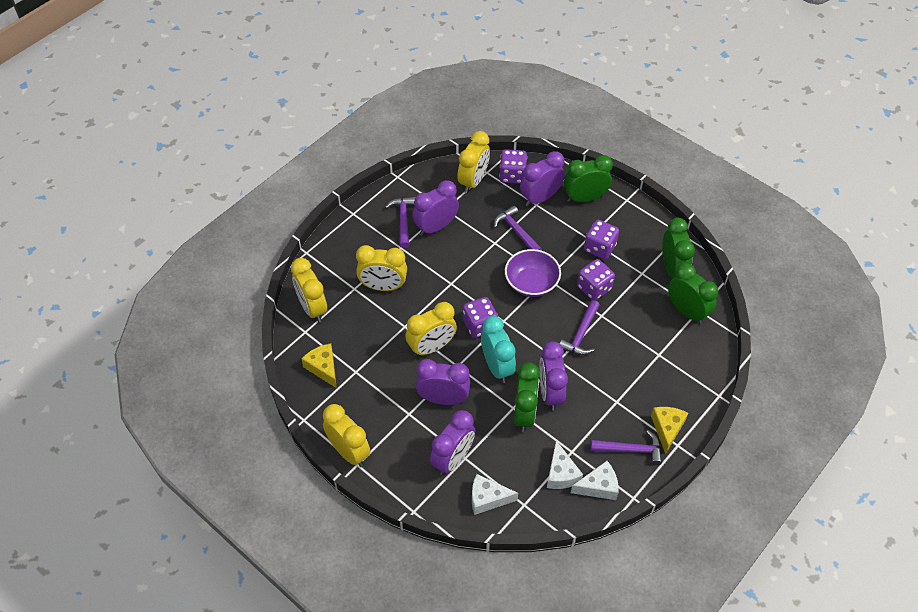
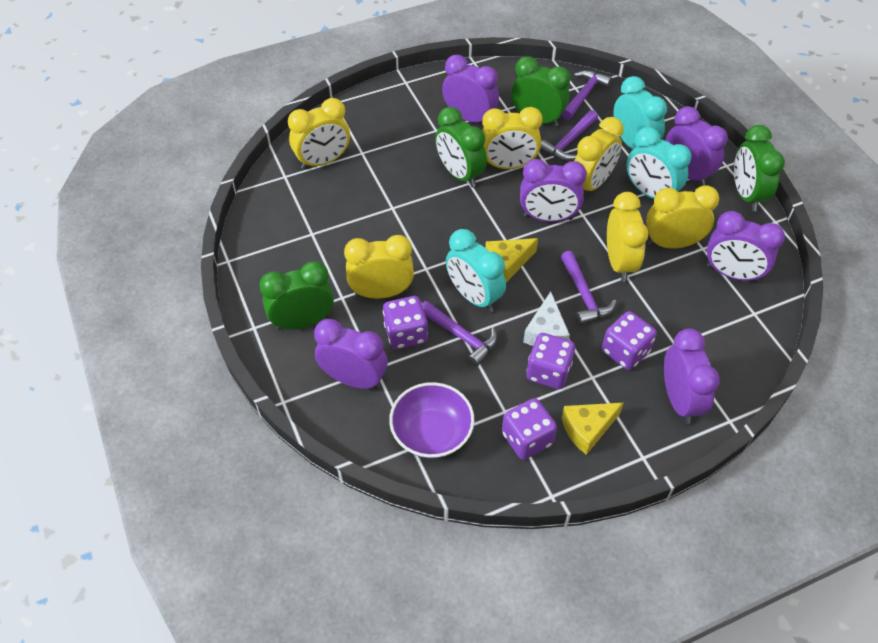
purple clock: 5 -> 6
turquoise clock: 1 -> 3
white cheese: 3 -> 1
yellow clock: 5 -> 6

